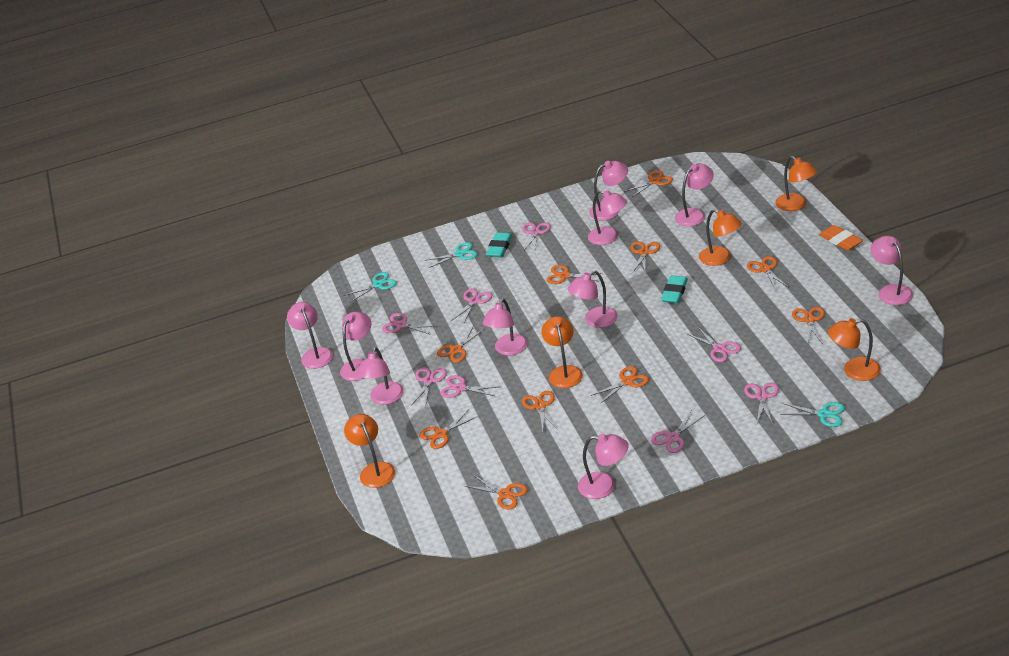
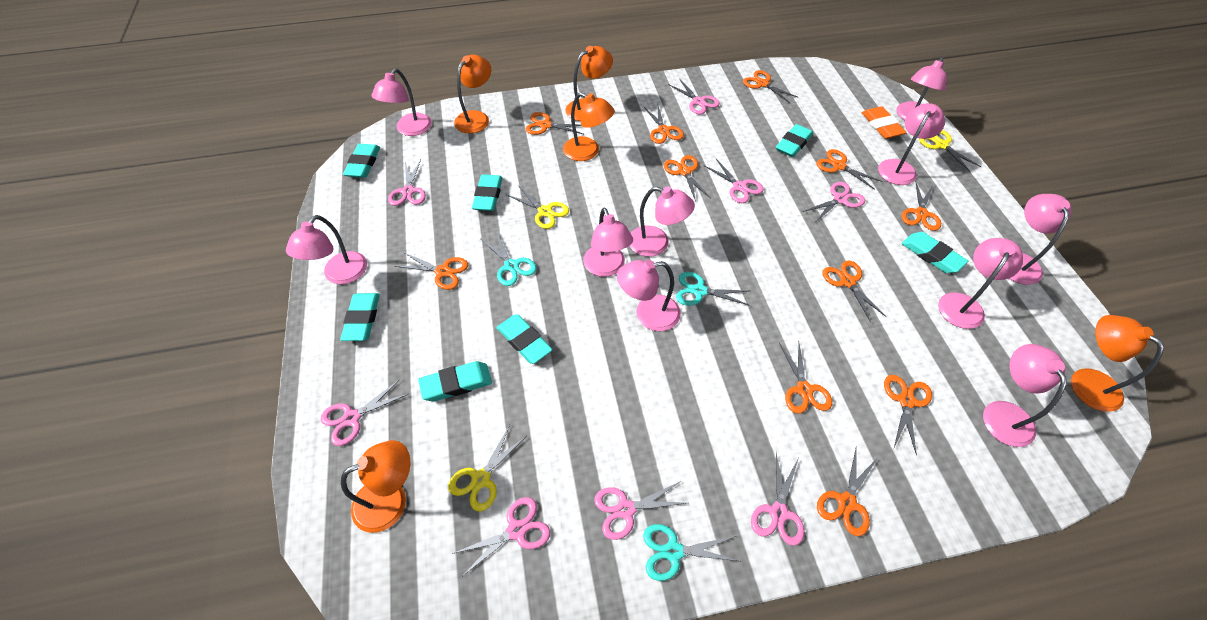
orange scissors: 10 -> 11
turquoise eraser: 2 -> 7
yellow scissors: 0 -> 3

